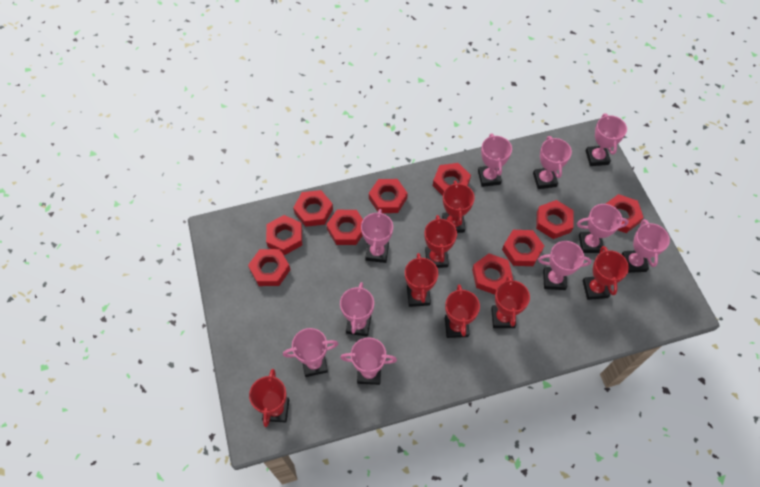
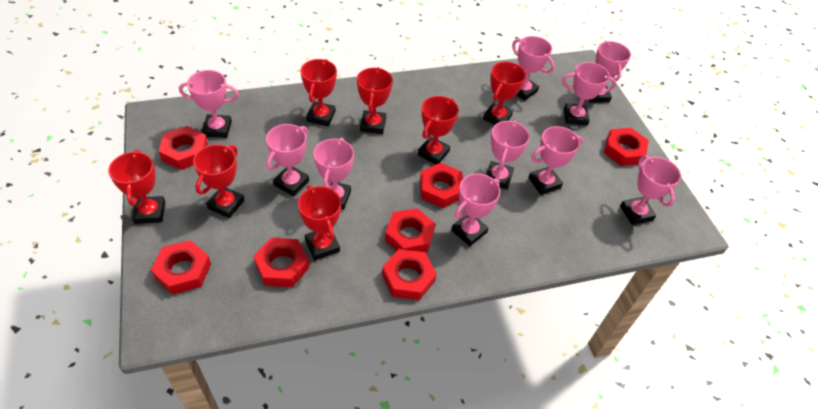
red nut: 10 -> 7

